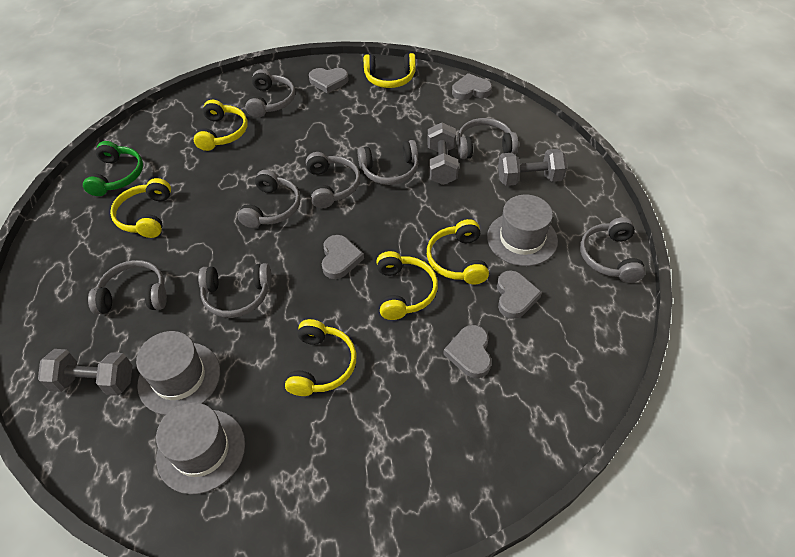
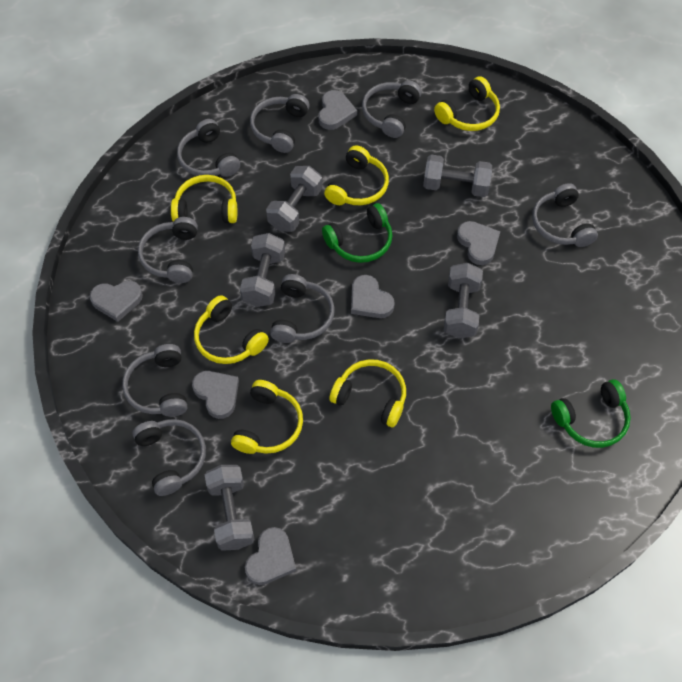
green headphones: 1 -> 2
grey dumbbell: 3 -> 5
grey hat: 3 -> 0
grey heart: 5 -> 6

